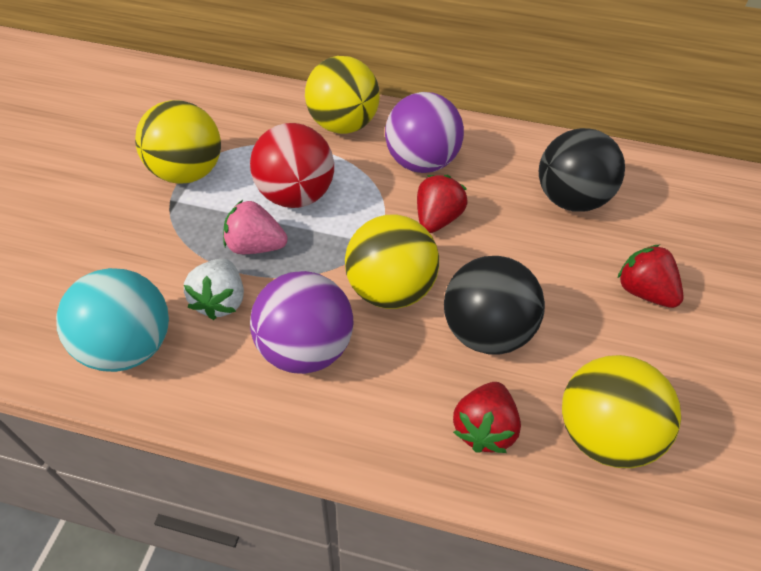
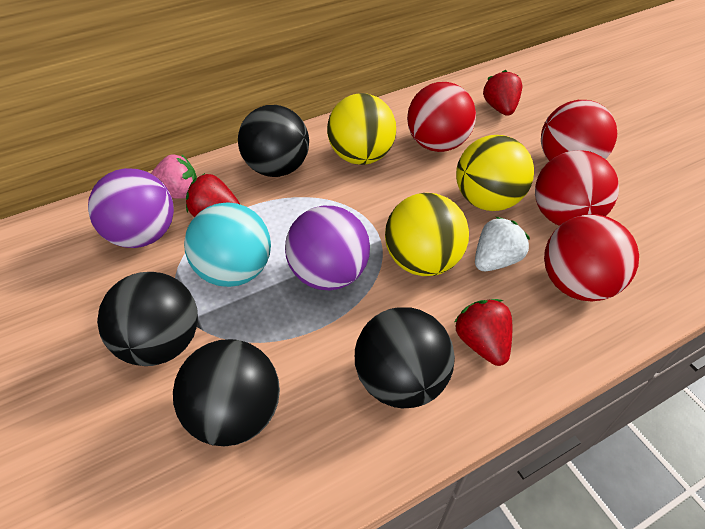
black ball: 2 -> 4
red ball: 1 -> 4
yellow ball: 4 -> 3

